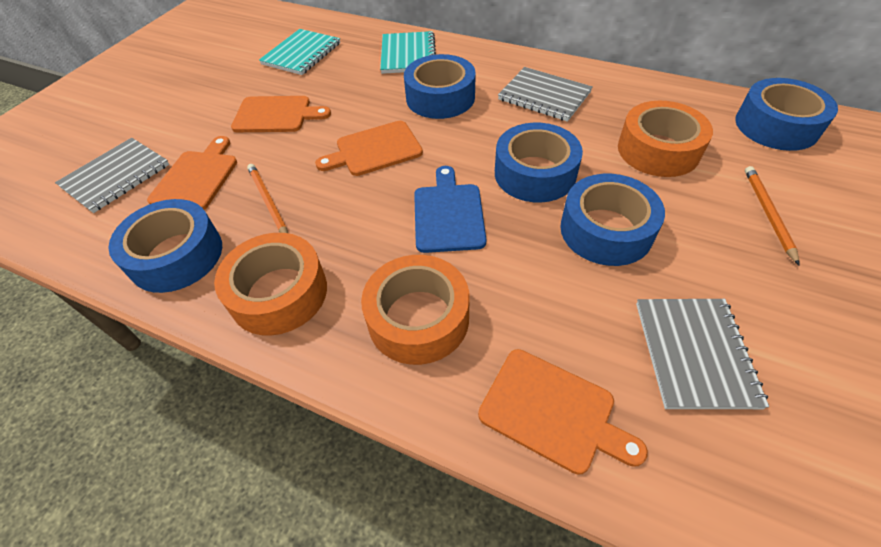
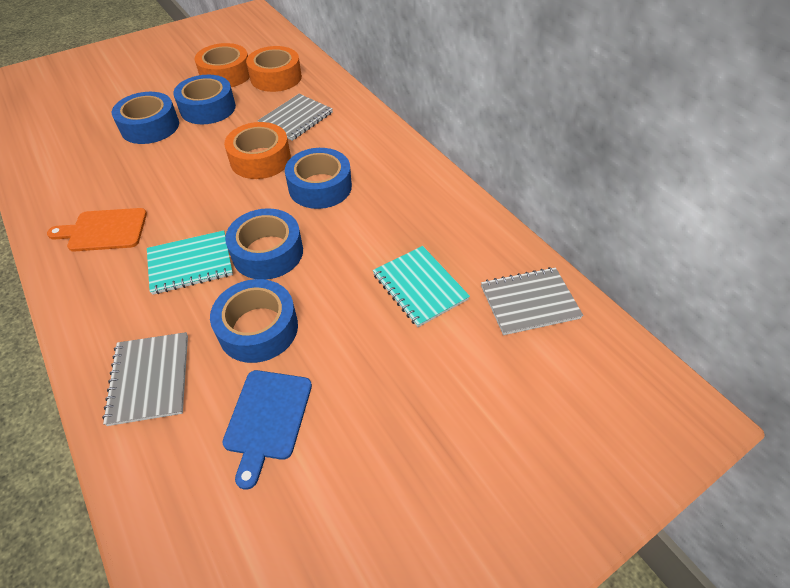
orange cutting board: 4 -> 1
orange pencil: 2 -> 0

